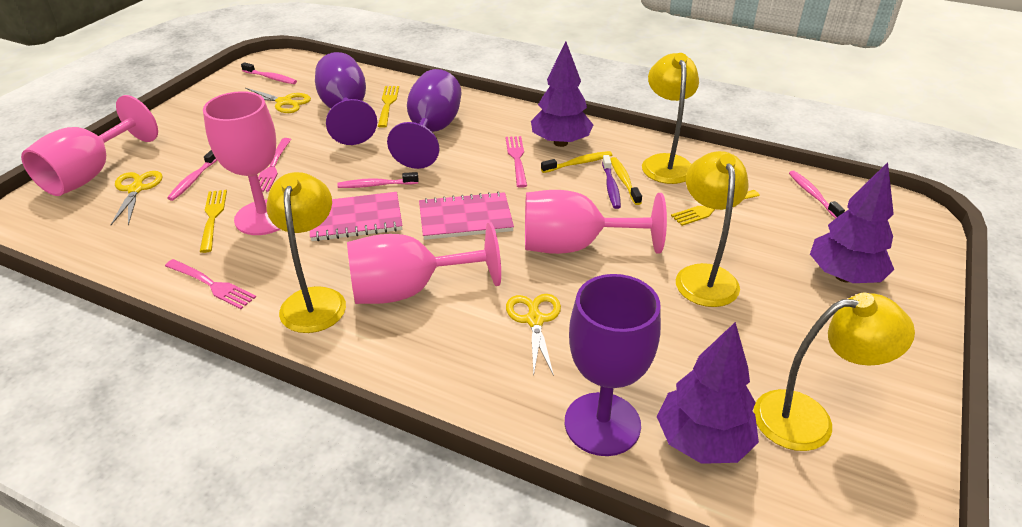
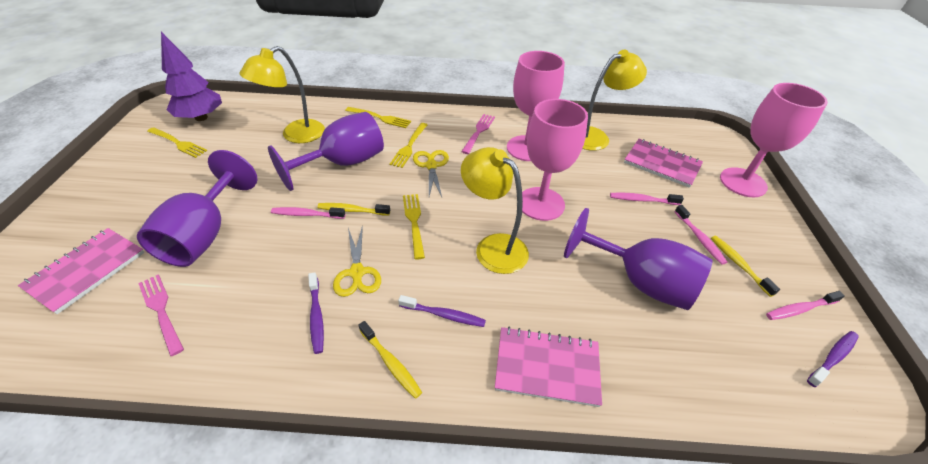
pink fork: 3 -> 2
pink goblet: 4 -> 3
pink notebook: 2 -> 3
purple toothbrush: 1 -> 3
purple tree: 3 -> 1
yellow fork: 3 -> 4
yellow lamp: 4 -> 3
yellow scissors: 3 -> 2
yellow toothbrush: 2 -> 3

